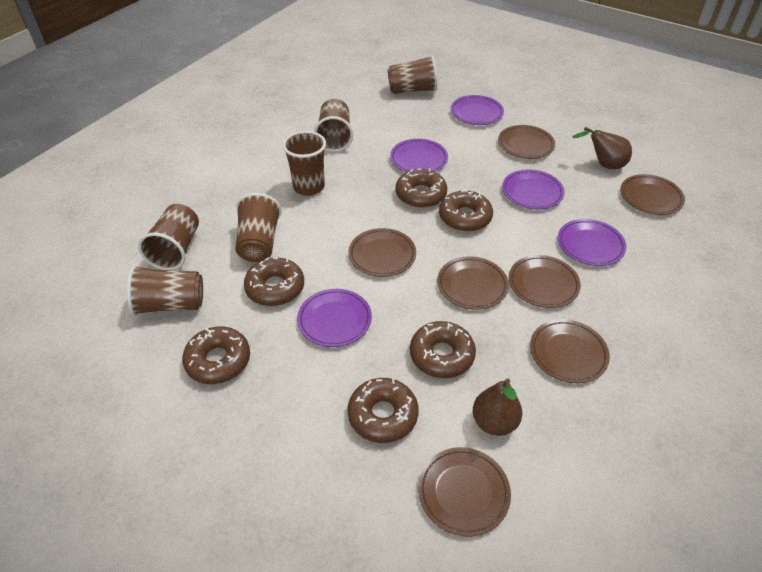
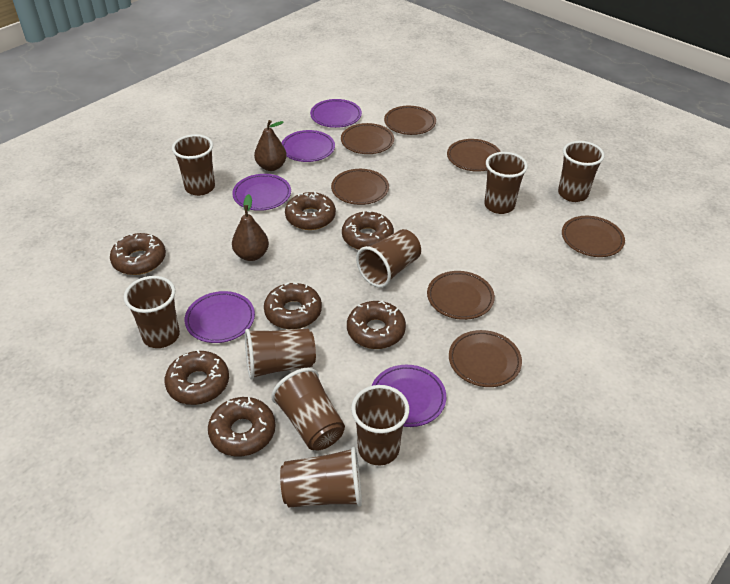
brown cup: 6 -> 9
brown donut: 6 -> 7

